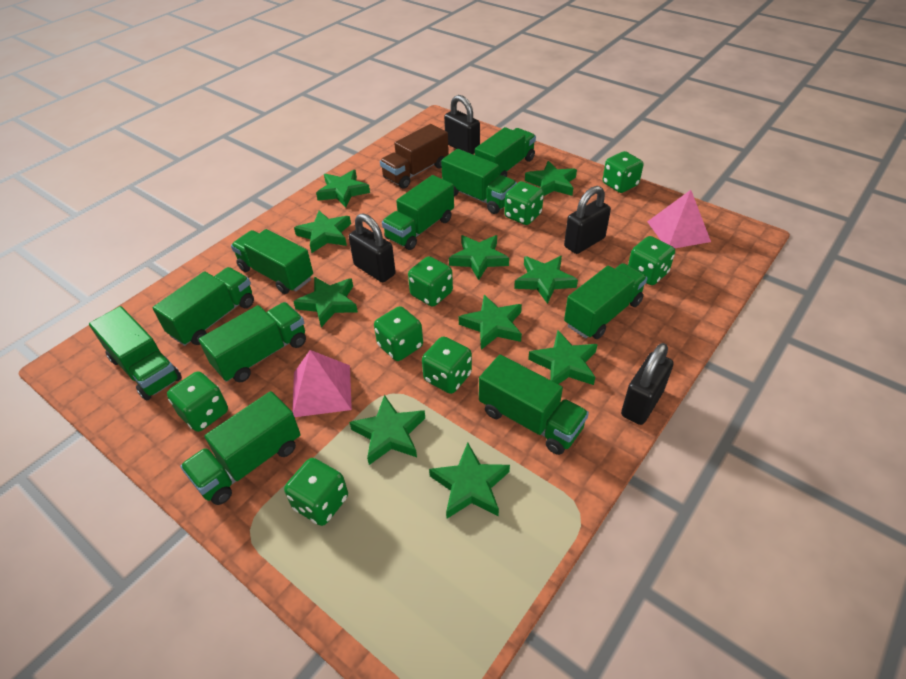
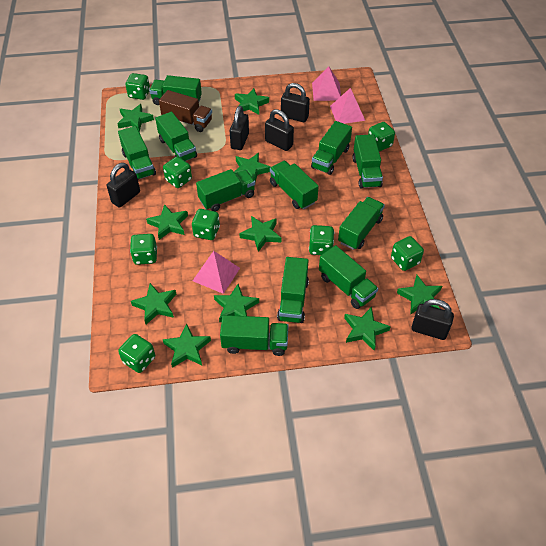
black padlock: 4 -> 5
green truck: 10 -> 11
pink pyramid: 2 -> 3

